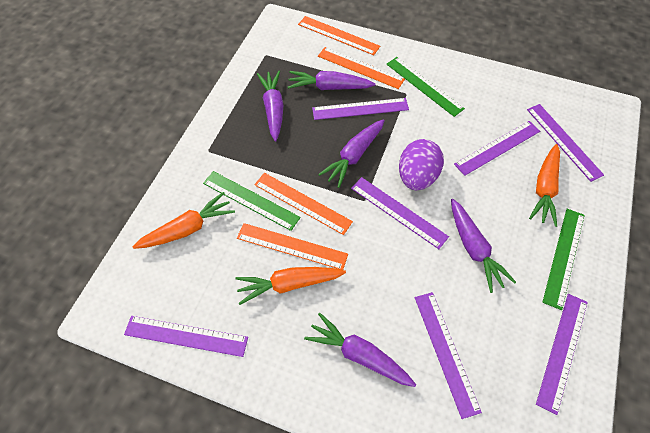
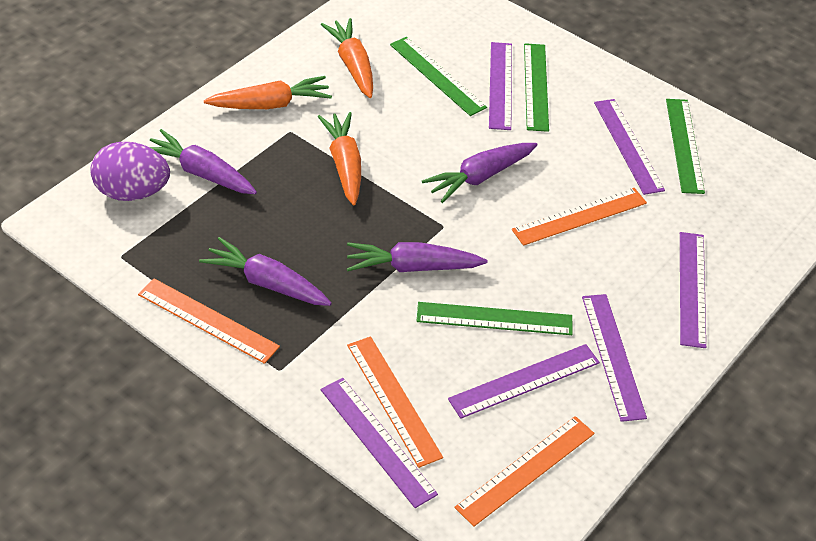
green ruler: 3 -> 4
purple carrot: 5 -> 4
purple ruler: 7 -> 6

